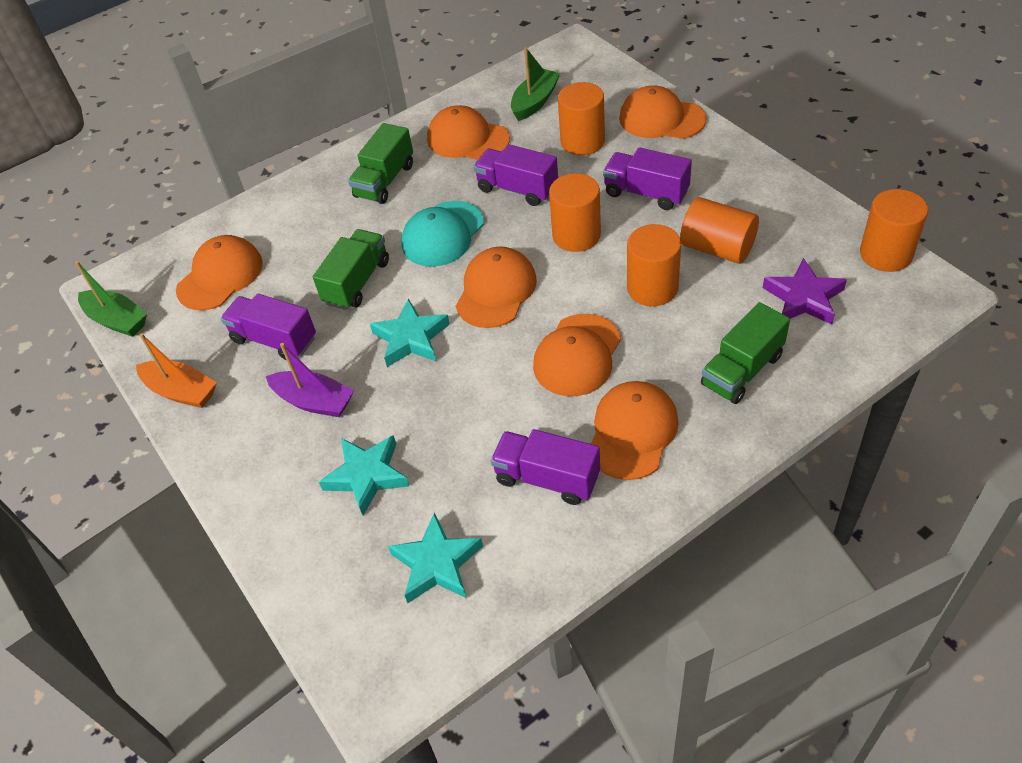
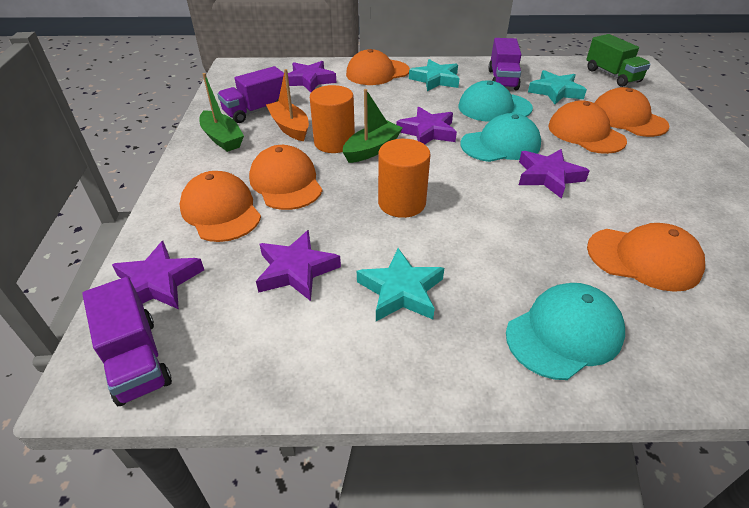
green truck: 3 -> 1
orange cylinder: 5 -> 2
purple boat: 1 -> 0
purple star: 1 -> 5
purple truck: 4 -> 3
turquoise cap: 1 -> 3

